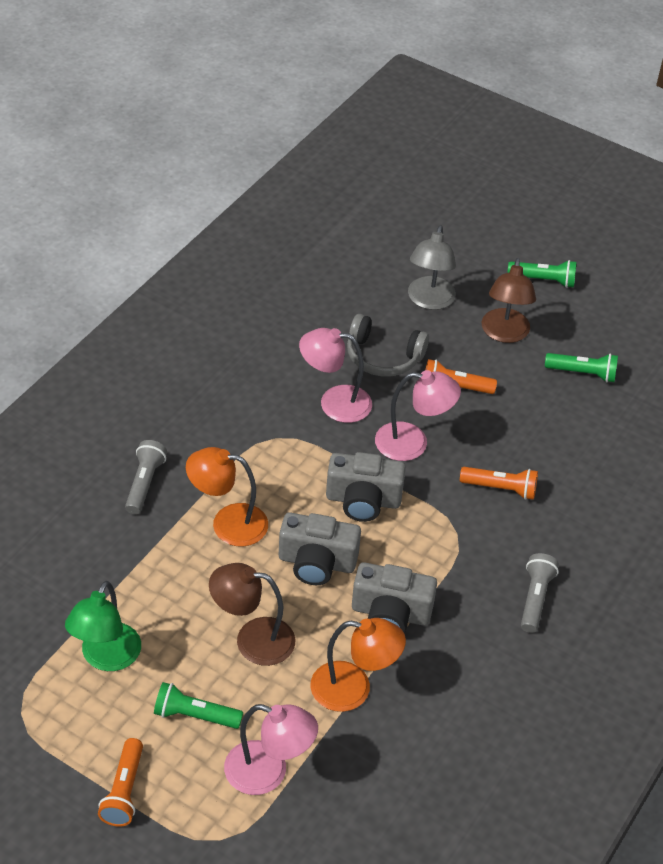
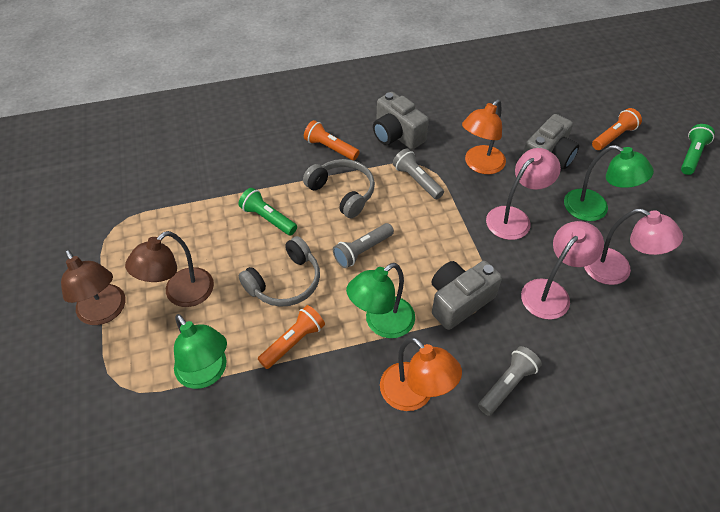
green flashlight: 3 -> 2
green lamp: 1 -> 3
grey flashlight: 2 -> 3
grey headphones: 1 -> 2
grey lamp: 1 -> 0

